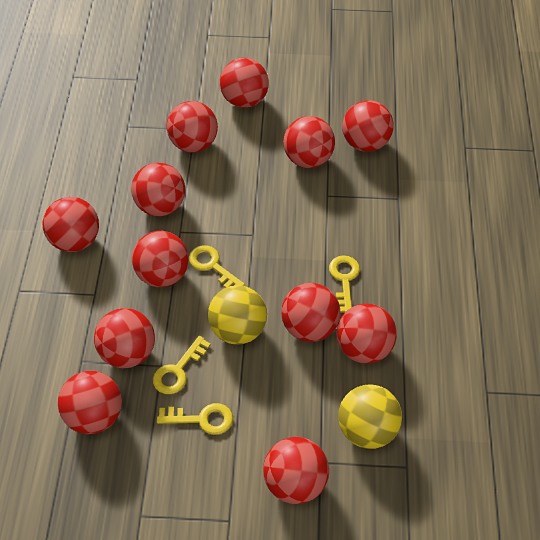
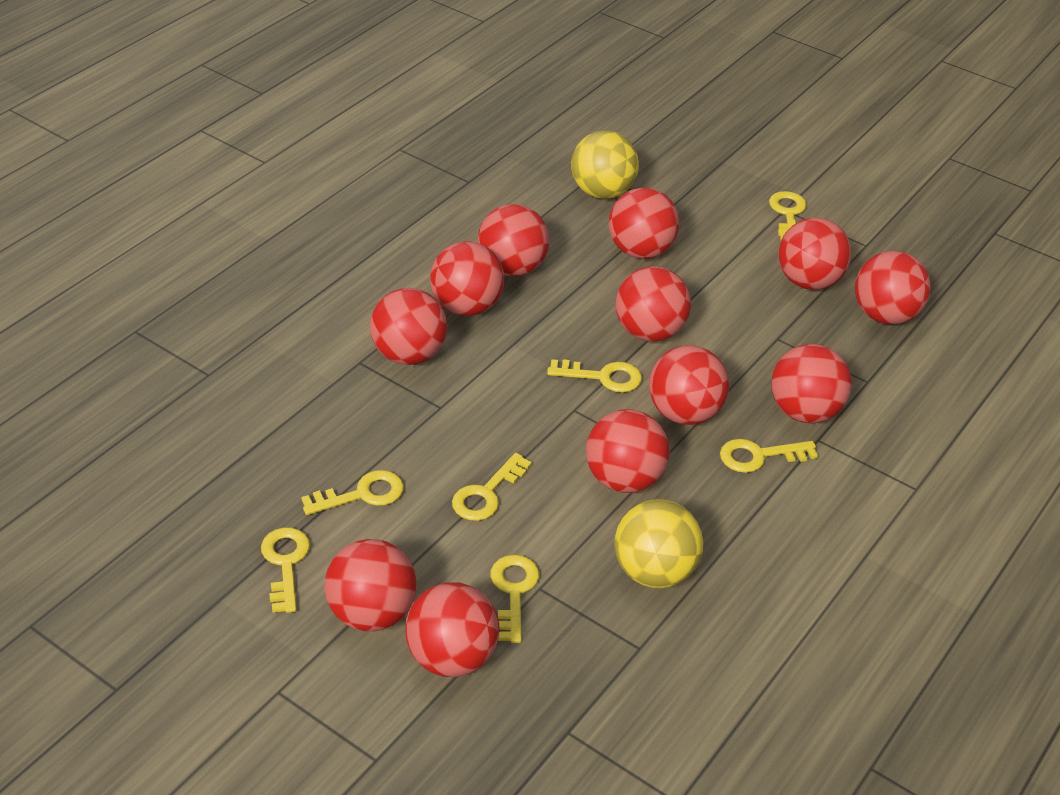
yellow key: 4 -> 7

